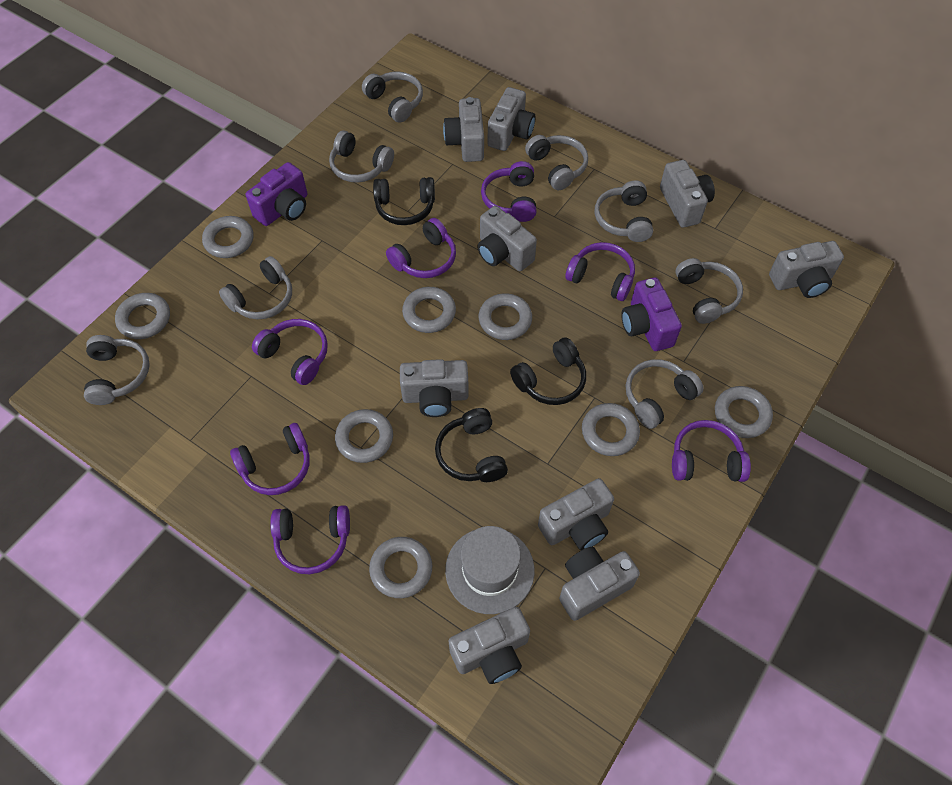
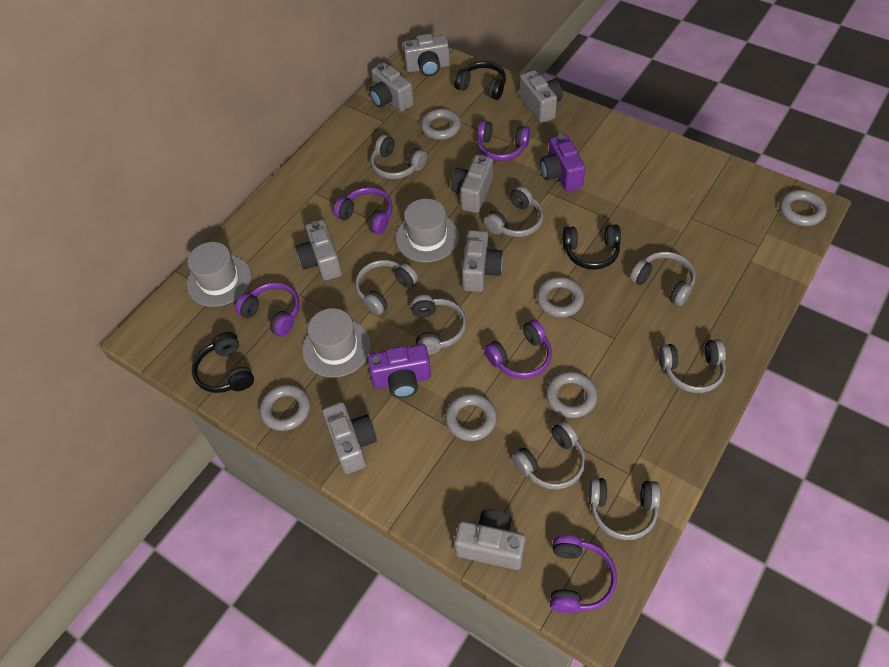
grey camera: 9 -> 8
grey hat: 1 -> 3
grey ring: 8 -> 6
purple headphones: 7 -> 5

